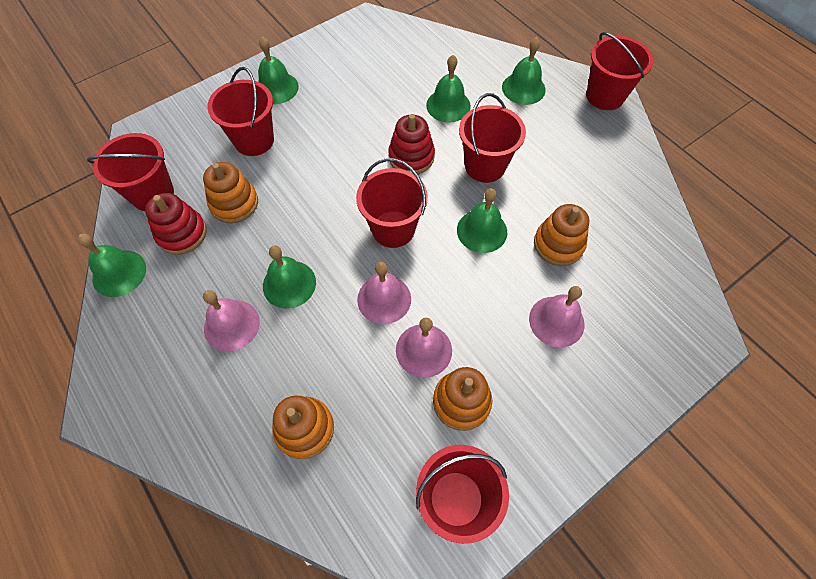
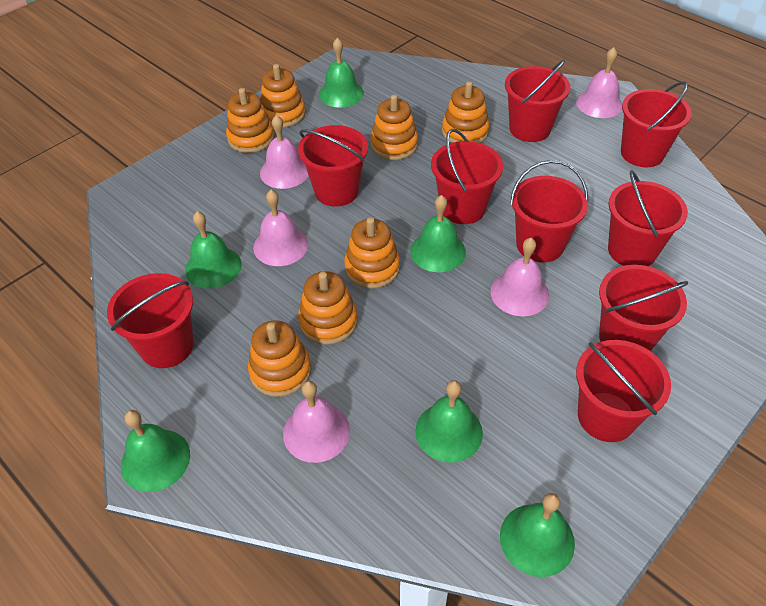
orange stacking toy: 4 -> 7
pink bell: 4 -> 5
red bucket: 6 -> 9
red stacking toy: 2 -> 0

